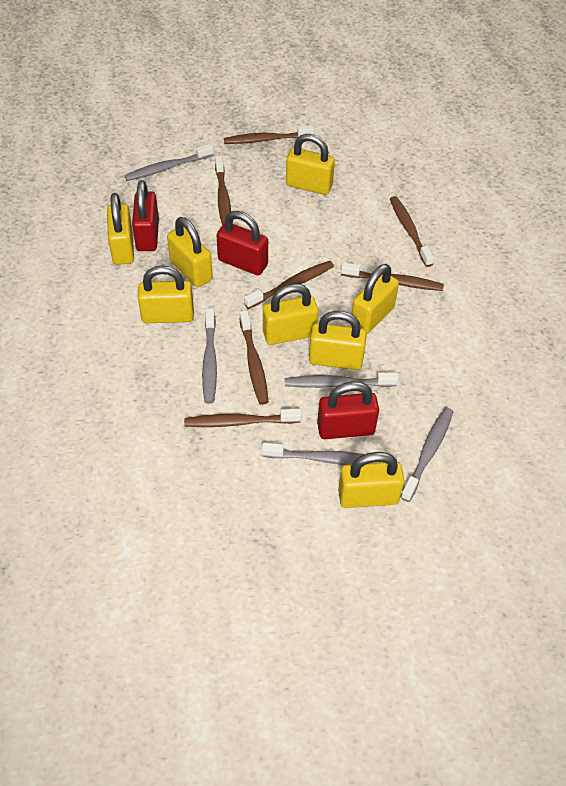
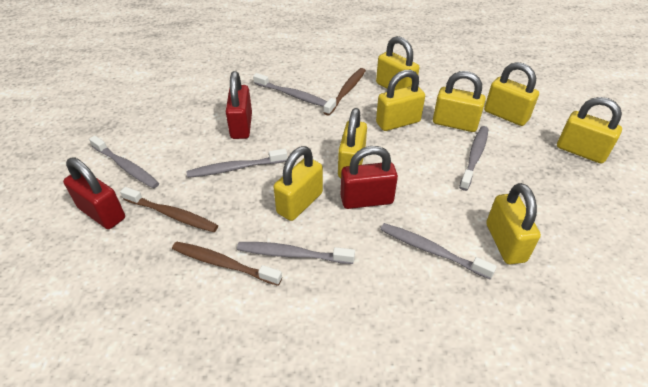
brown toothbrush: 7 -> 3
grey toothbrush: 5 -> 6

